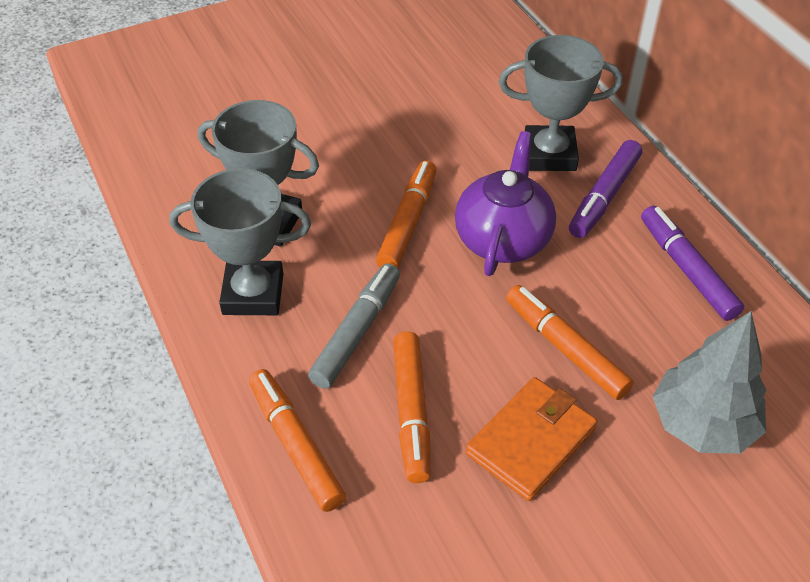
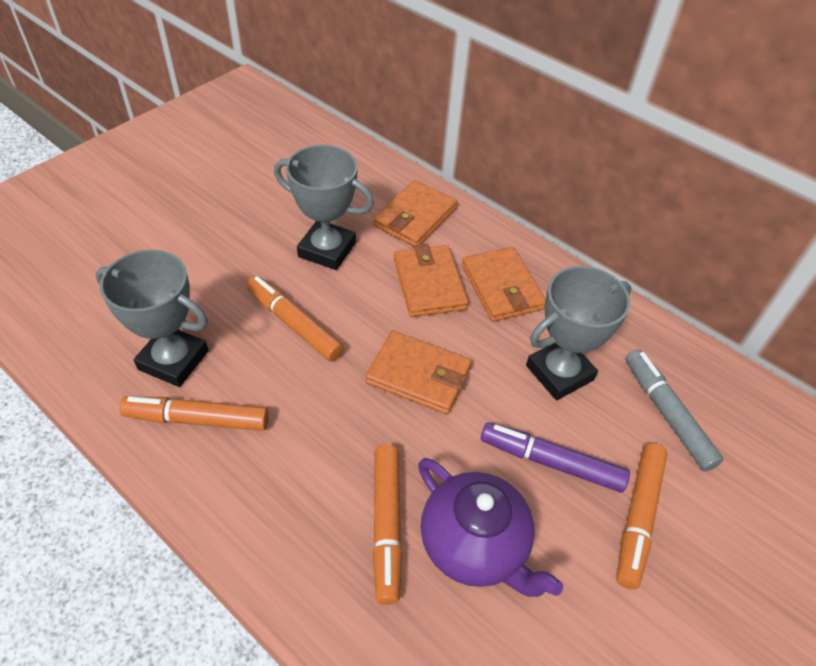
grey tree: 1 -> 0
orange wallet: 1 -> 4
purple marker: 2 -> 1

